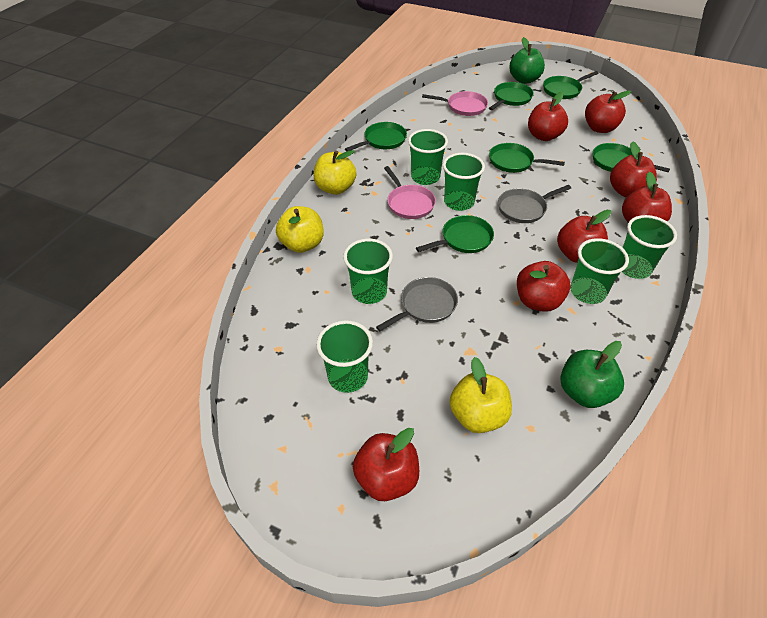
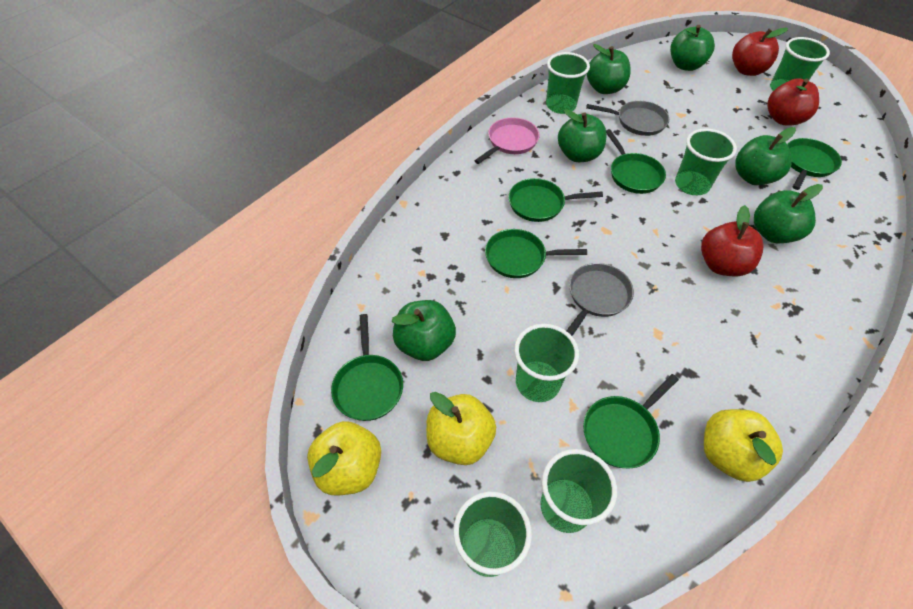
green apple: 2 -> 6
pink pan: 2 -> 1
red apple: 7 -> 3

